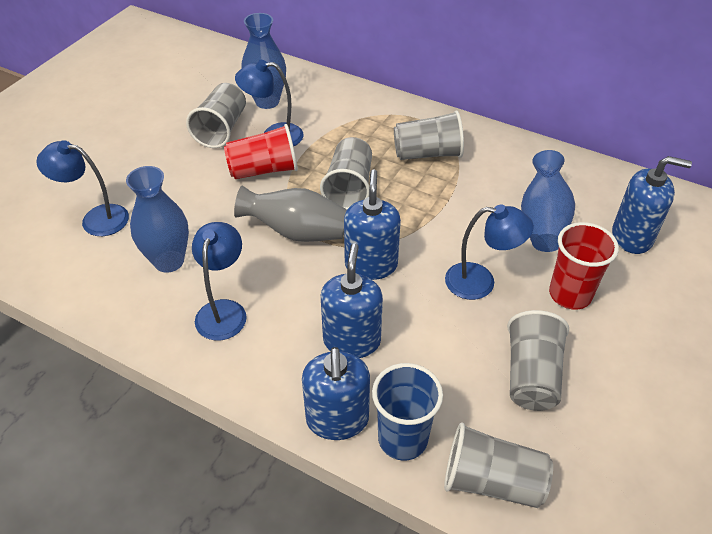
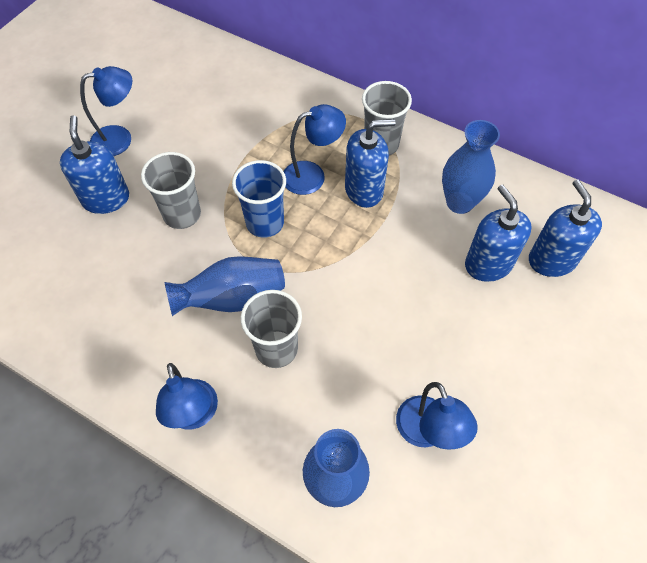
grey cup: 5 -> 3
grey vase: 1 -> 0
red cup: 2 -> 0

